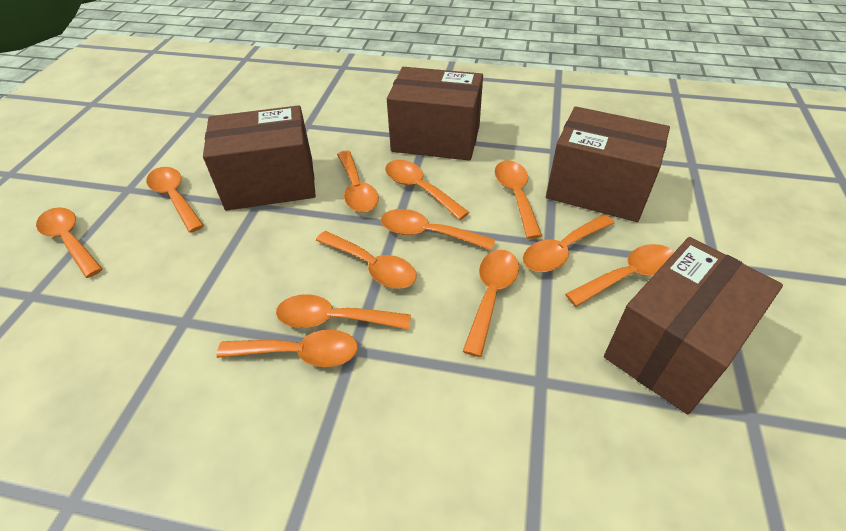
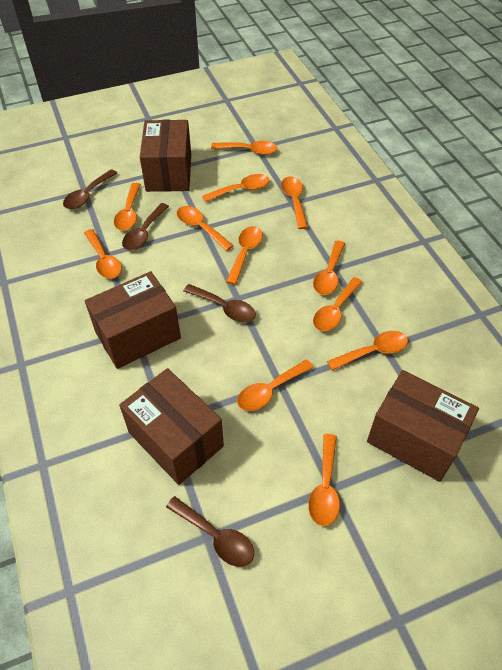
brown spoon: 0 -> 4

